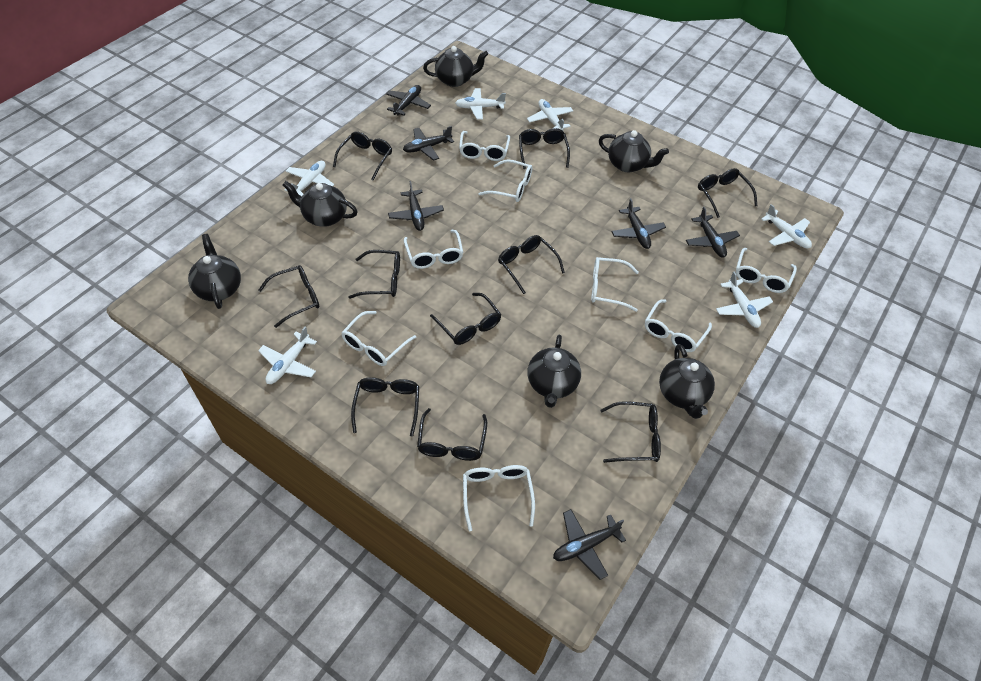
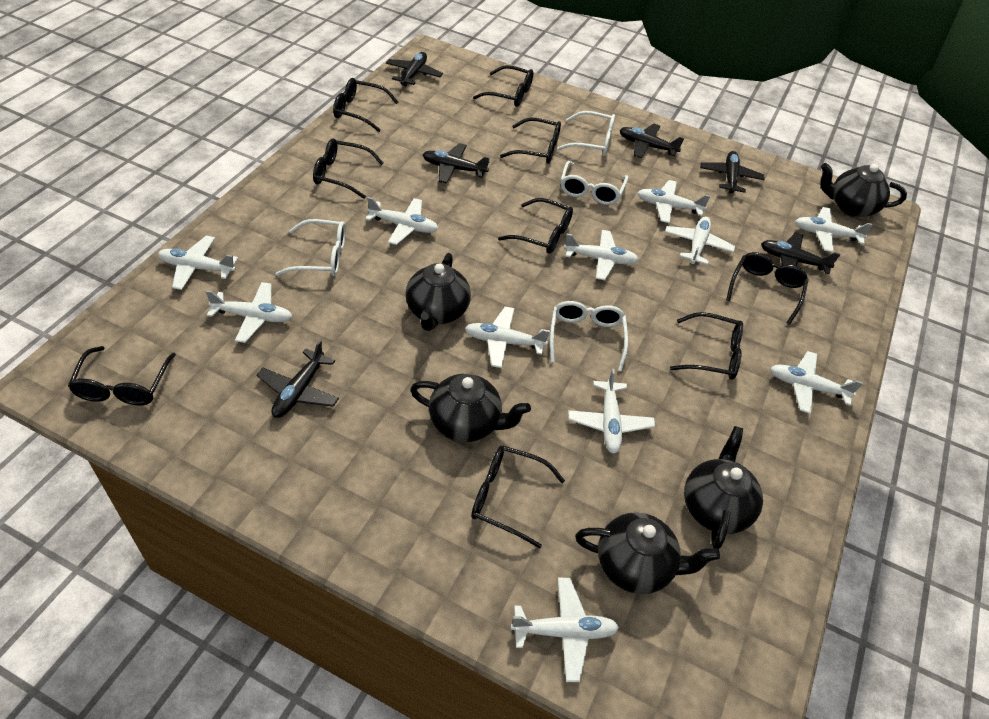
black glasses: 10 -> 9
black teapot: 6 -> 5
white glasses: 8 -> 4
white plane: 6 -> 11

